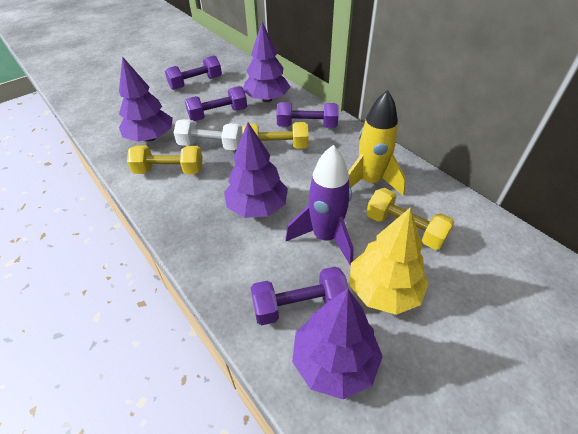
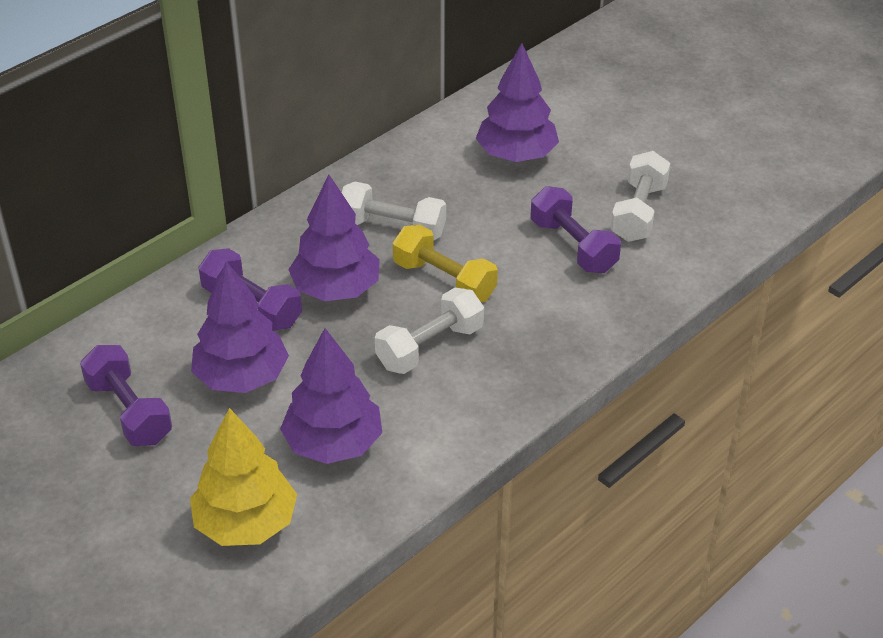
purple dumbbell: 4 -> 3
purple rocket: 1 -> 0
white dumbbell: 1 -> 3
yellow dumbbell: 3 -> 1
yellow rocket: 1 -> 0

